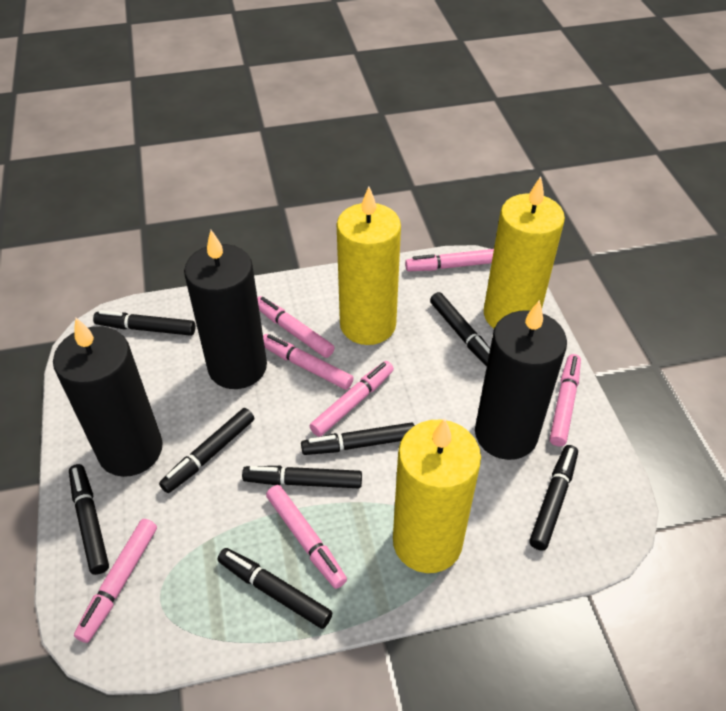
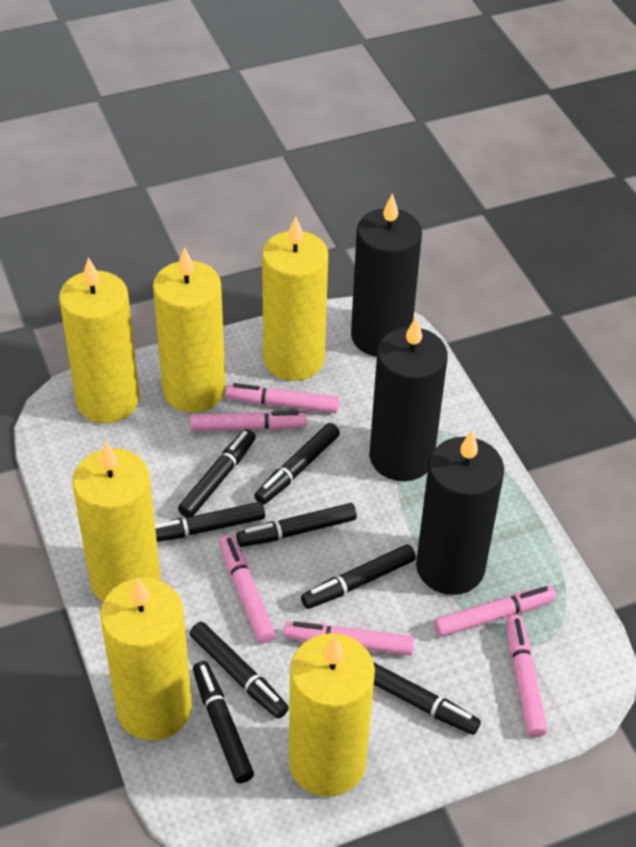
pink marker: 7 -> 6
yellow candle: 3 -> 6

